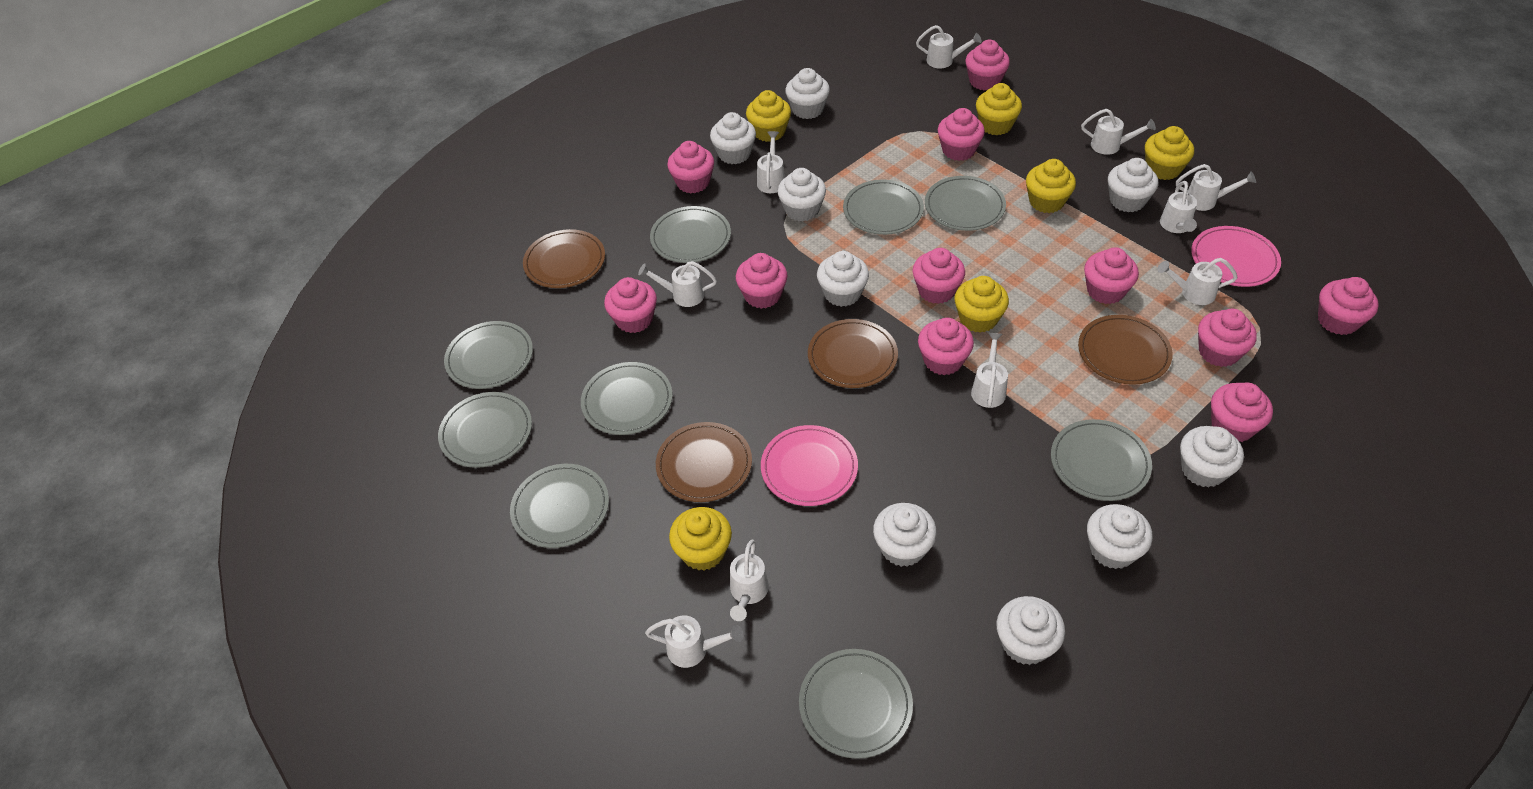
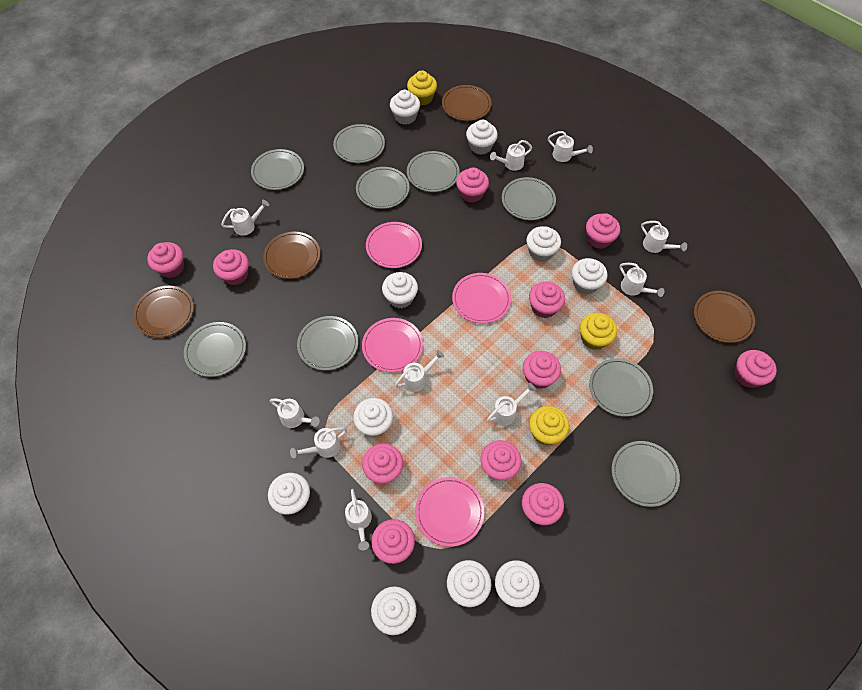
pink plate: 2 -> 4
white cupcake: 9 -> 10
yellow cupcake: 6 -> 3

